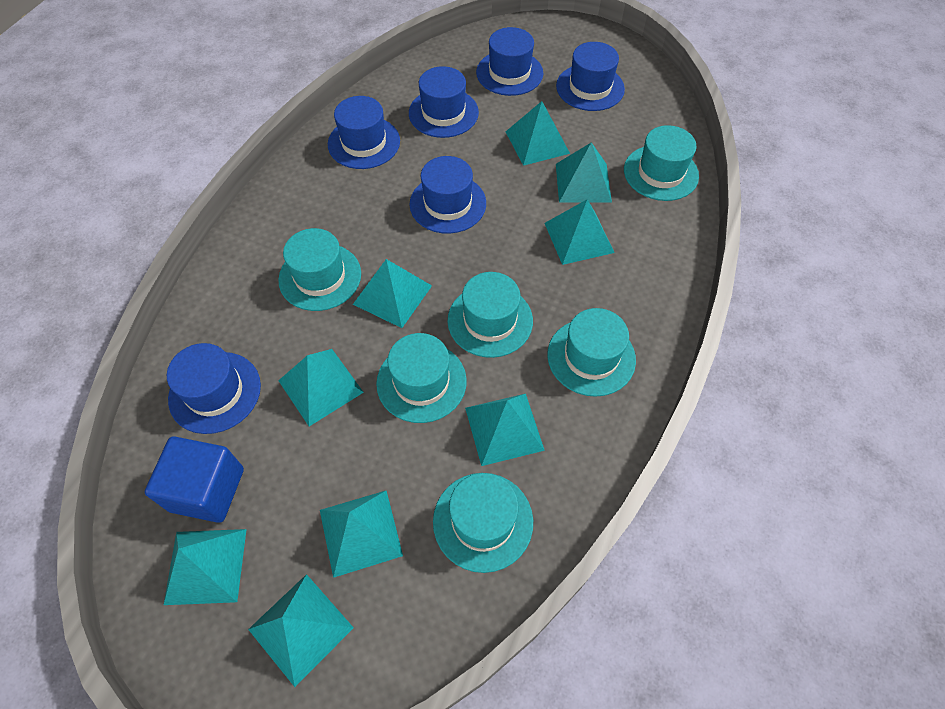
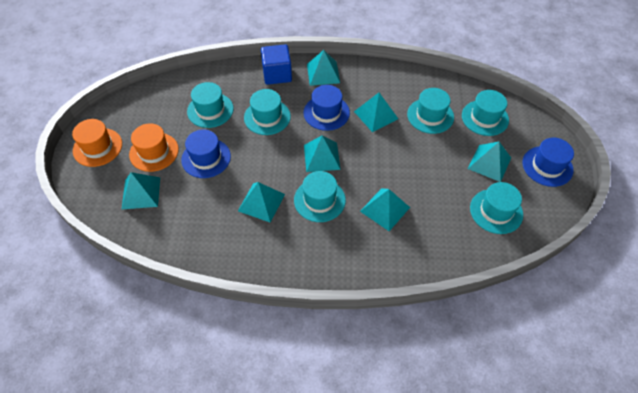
blue hat: 6 -> 3
orange hat: 0 -> 2
turquoise pyramid: 9 -> 7

